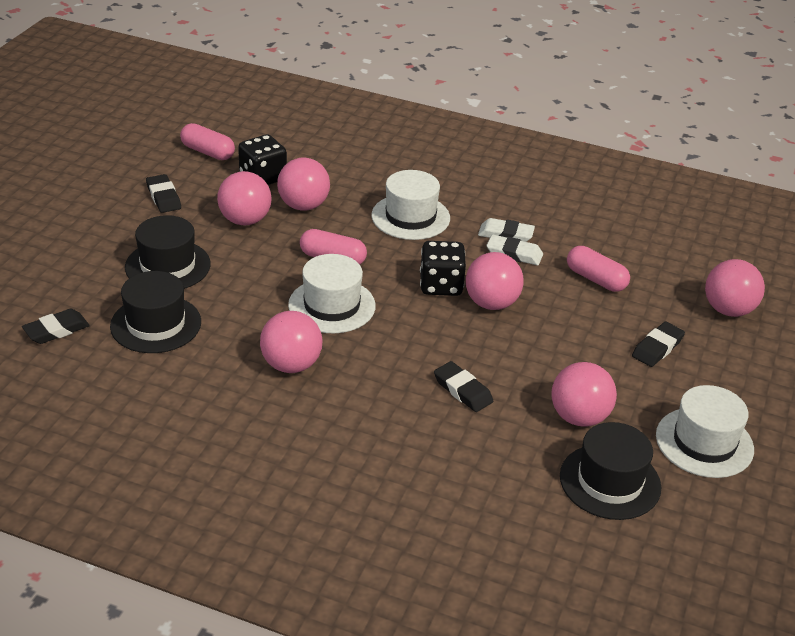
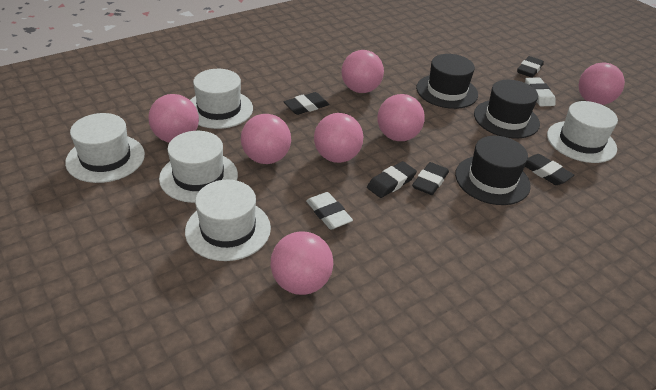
black dice: 2 -> 0
black eraser: 4 -> 5
pink ball: 6 -> 7
pink capsule: 3 -> 0
white hat: 3 -> 5

